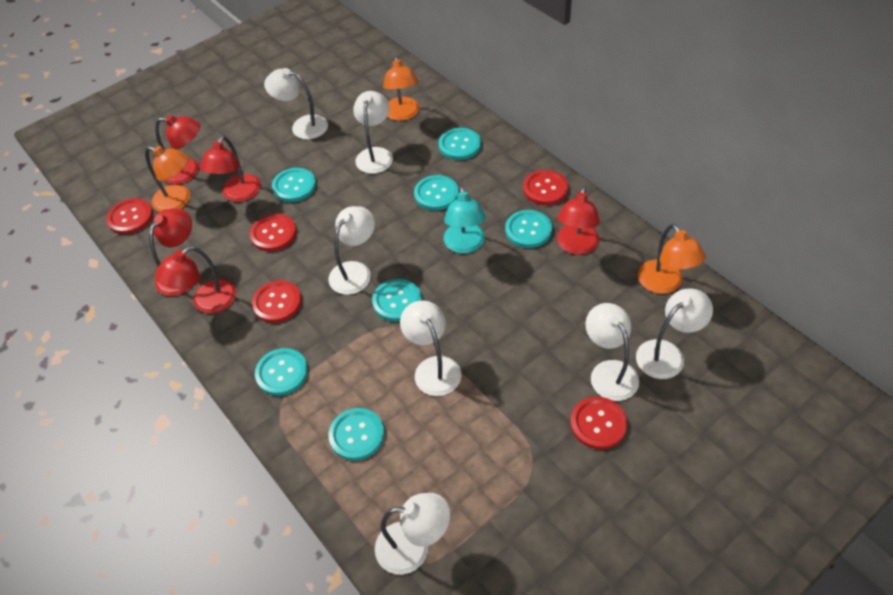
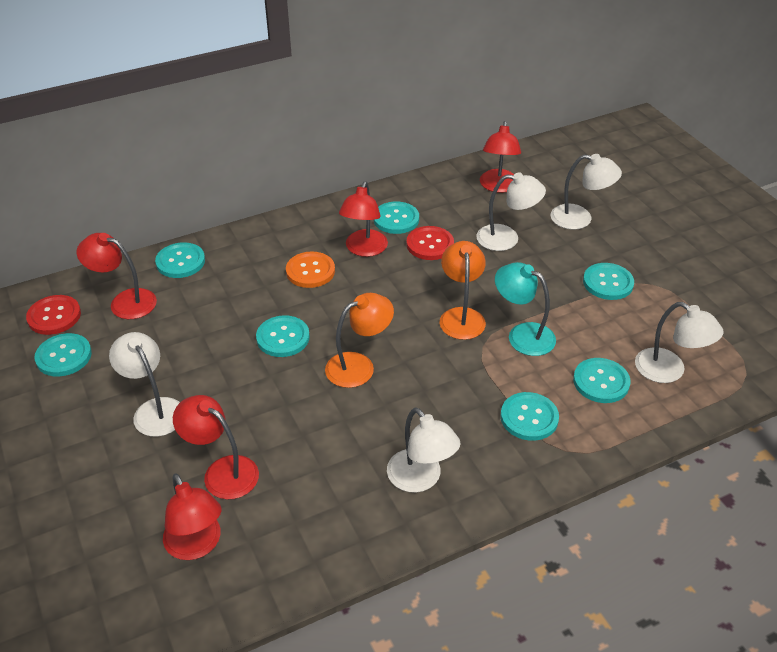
orange button: 0 -> 1
orange lamp: 3 -> 2
red button: 5 -> 2
white lamp: 7 -> 5

